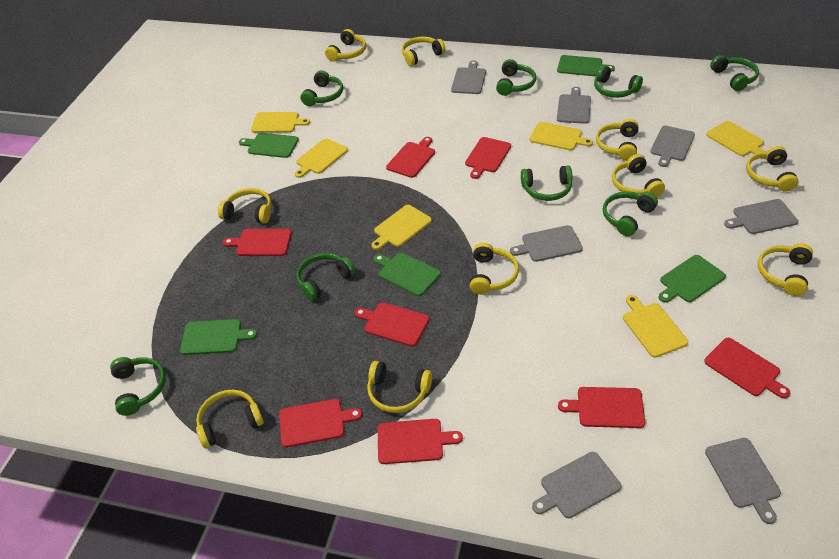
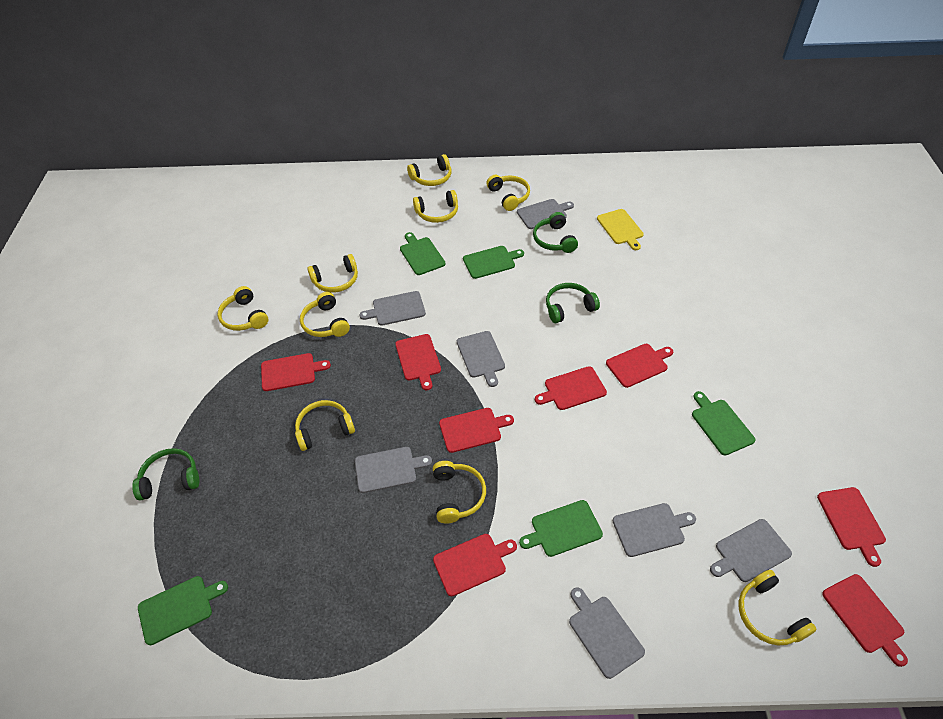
green headphones: 8 -> 3
yellow cutting board: 6 -> 1
yellow headphones: 10 -> 9

